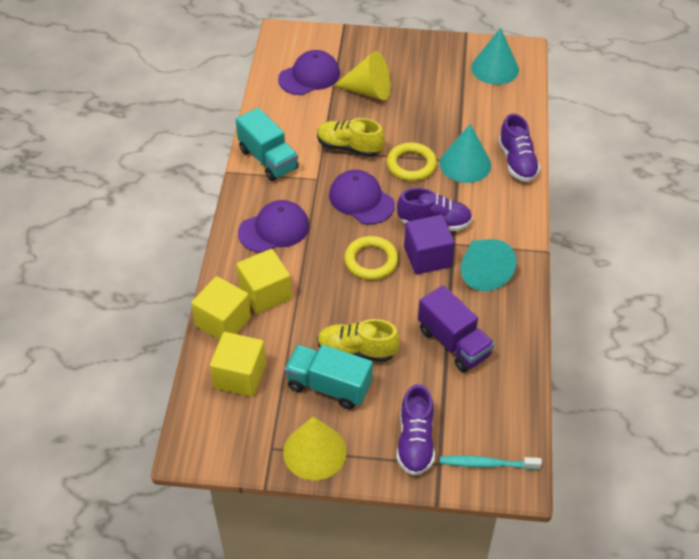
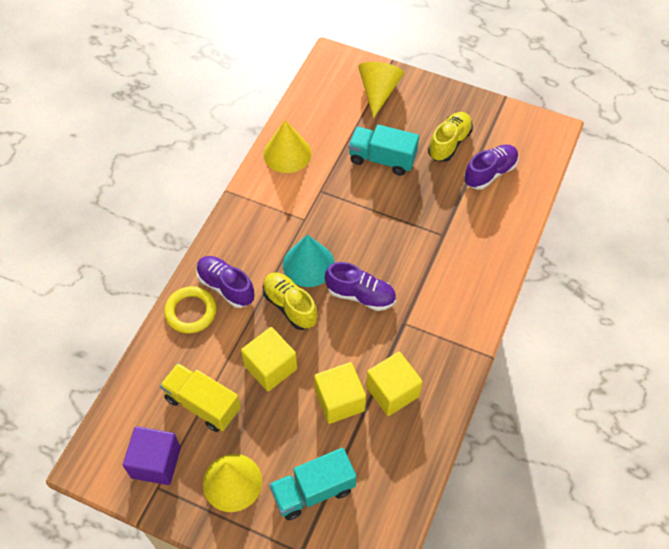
purple cap: 3 -> 0
purple truck: 1 -> 0
turquoise cone: 3 -> 1
turquoise toothbrush: 1 -> 0
yellow cone: 2 -> 3
yellow ring: 2 -> 1
yellow truck: 0 -> 1

